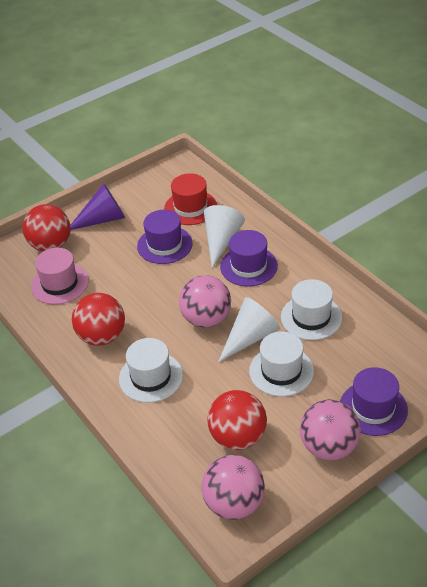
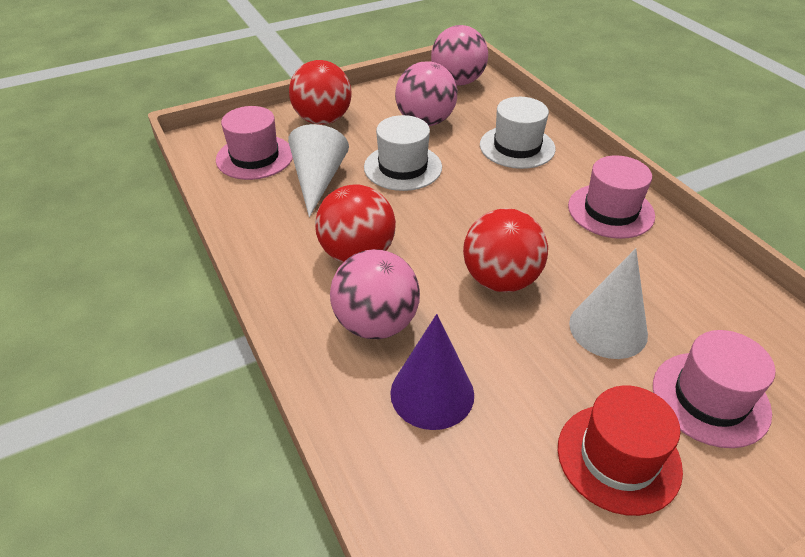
pink hat: 1 -> 3
purple hat: 3 -> 0
white hat: 3 -> 2

